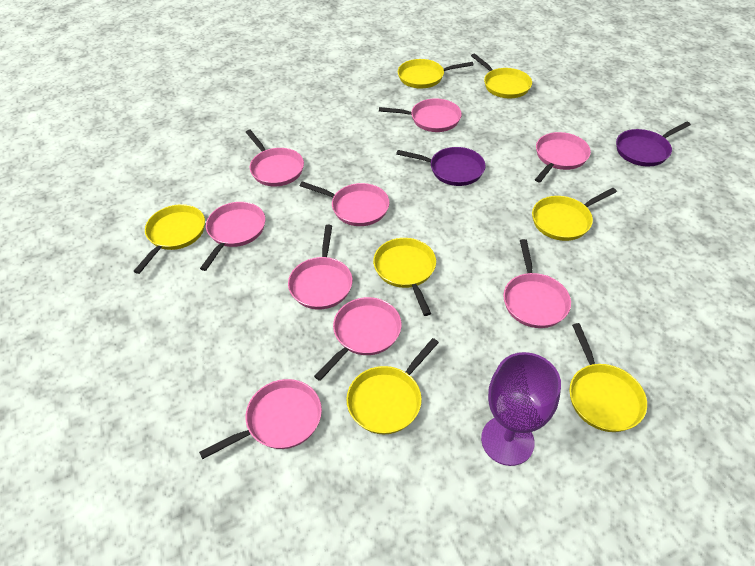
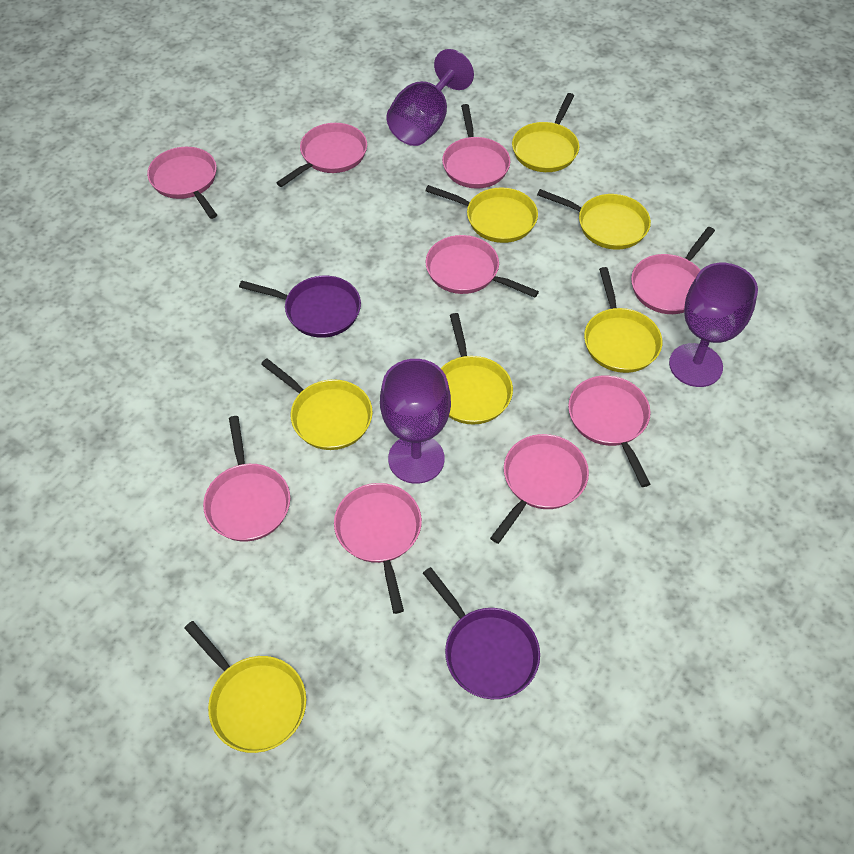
purple goblet: 1 -> 3

